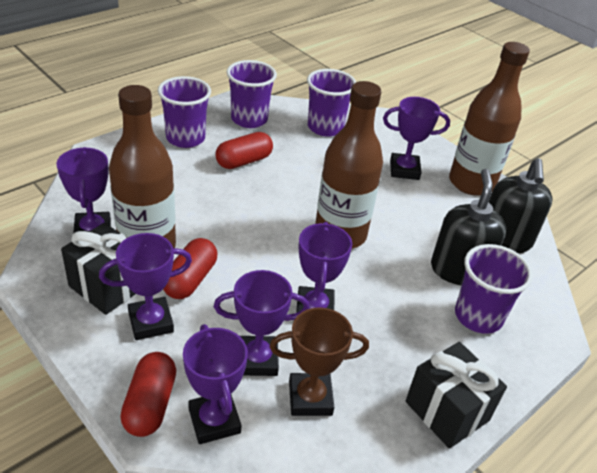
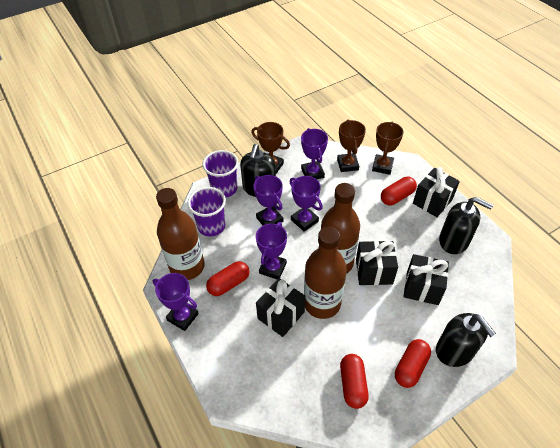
black gift: 2 -> 4
black soap dispenser: 2 -> 3
brown trophy: 1 -> 3
purple cup: 4 -> 2
purple trophy: 6 -> 5
red capsule: 3 -> 4

